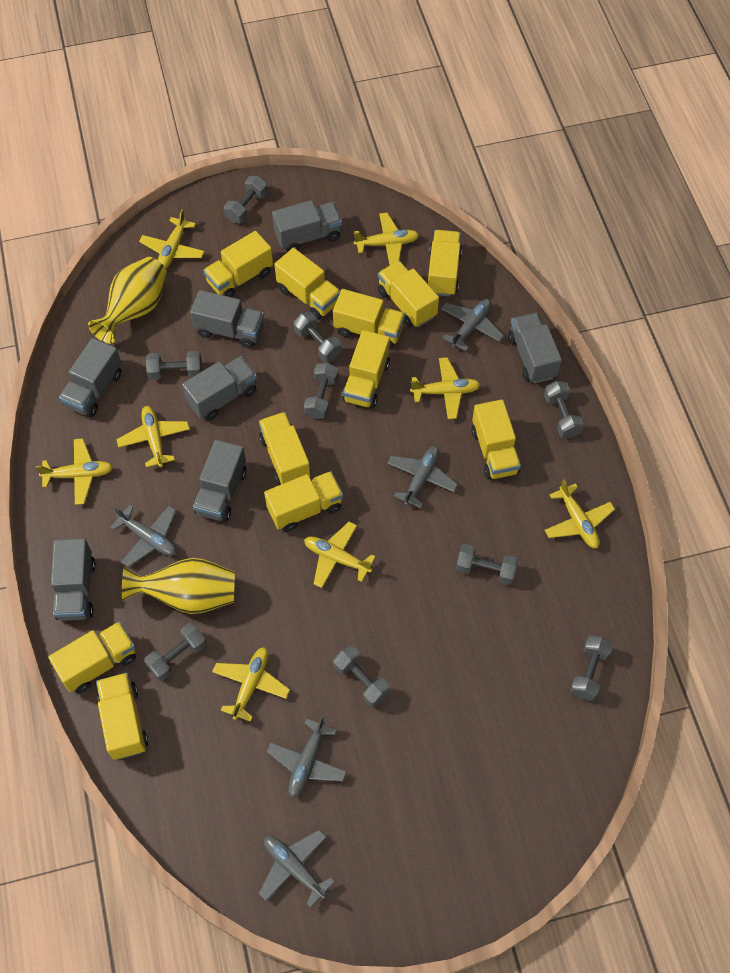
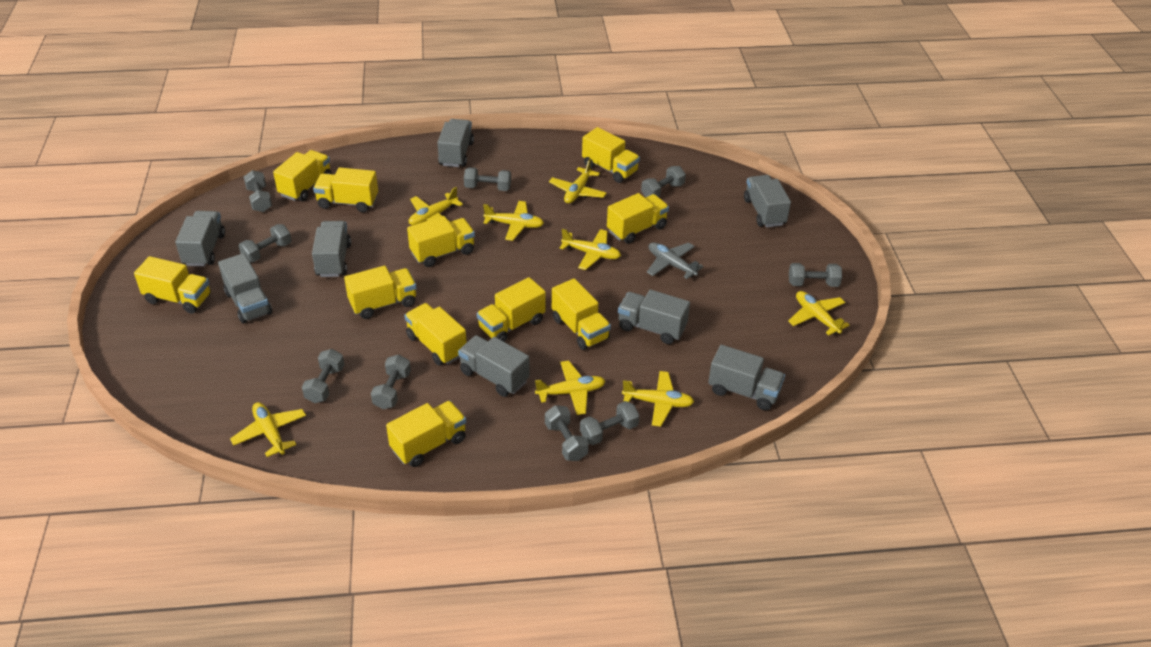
grey plane: 5 -> 1
grey truck: 7 -> 8
yellow vase: 2 -> 0

